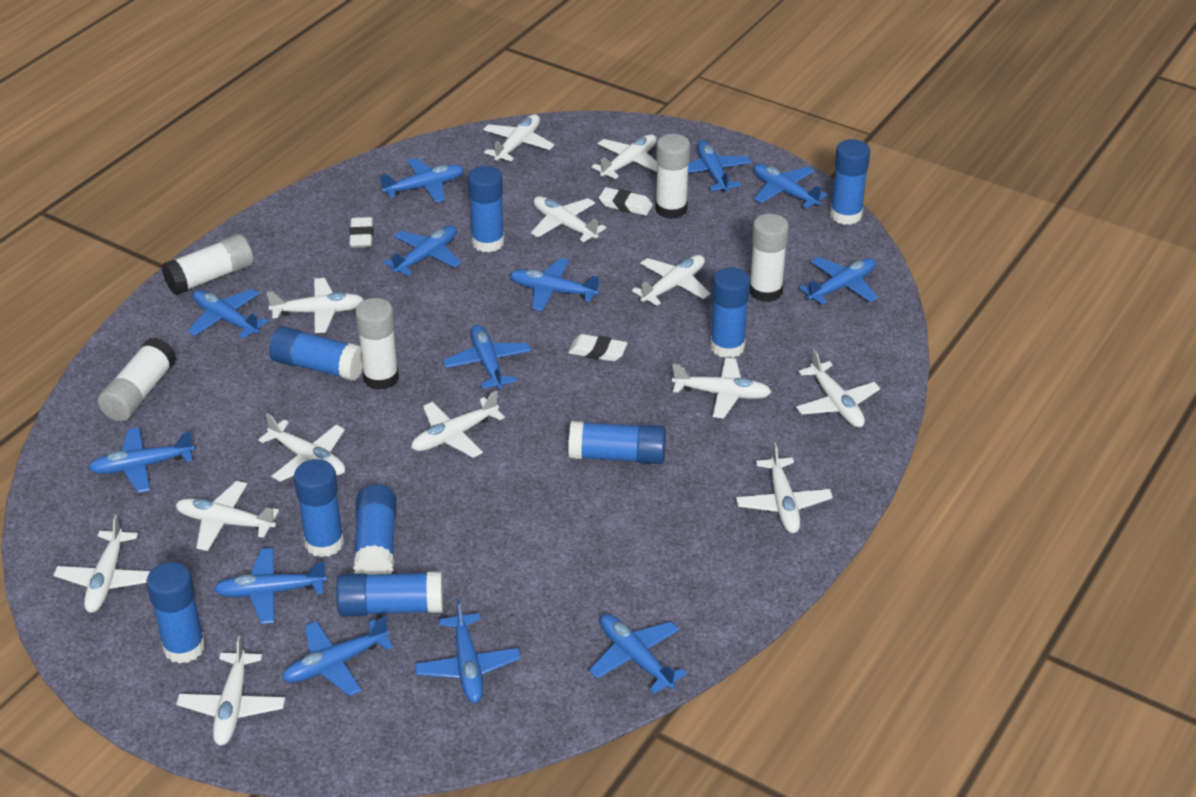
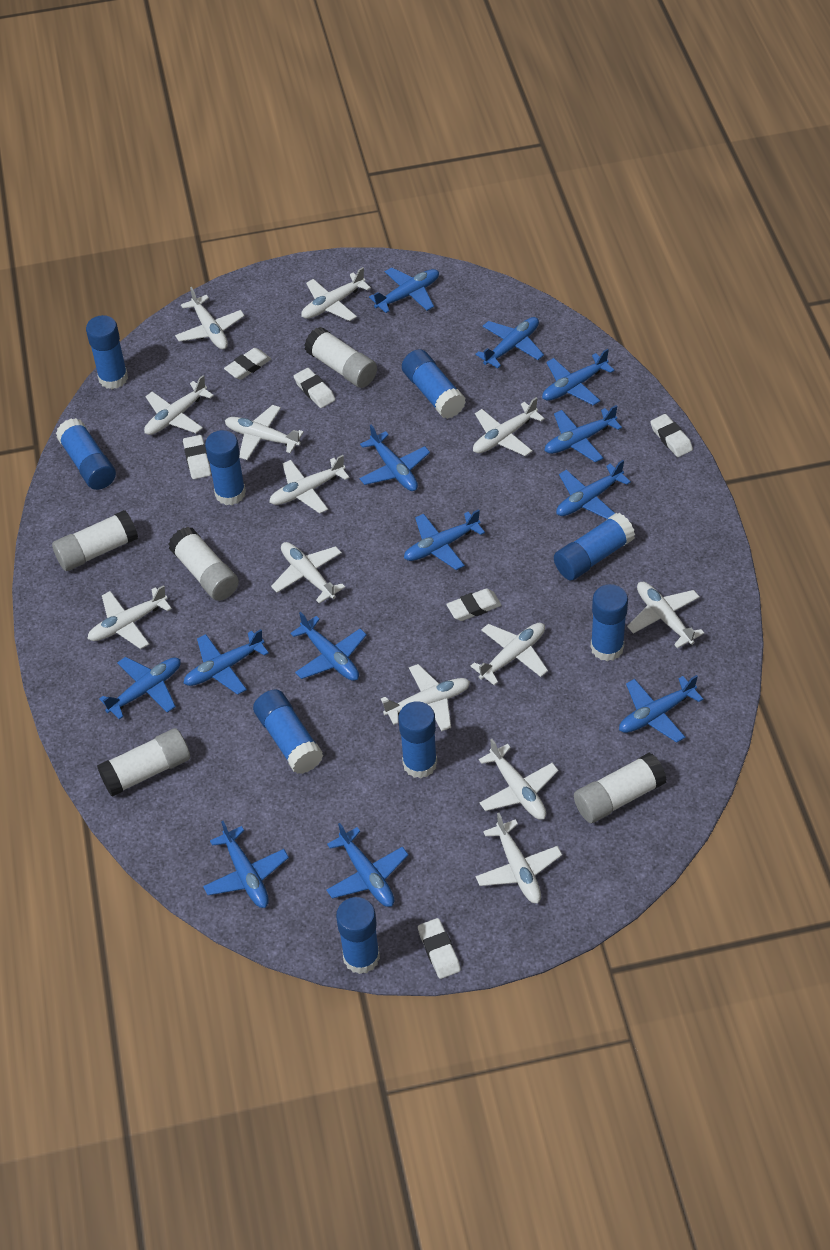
white eraser: 3 -> 6

